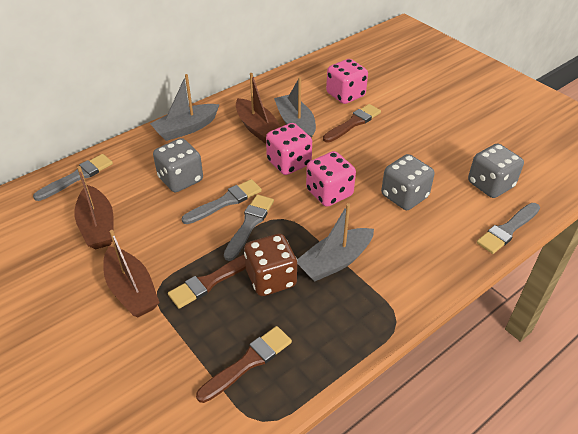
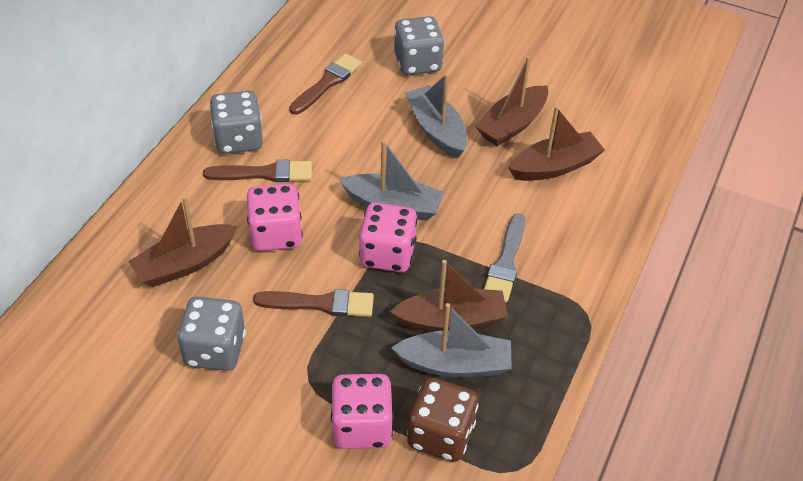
brown boat: 3 -> 4
grey brush: 4 -> 1

